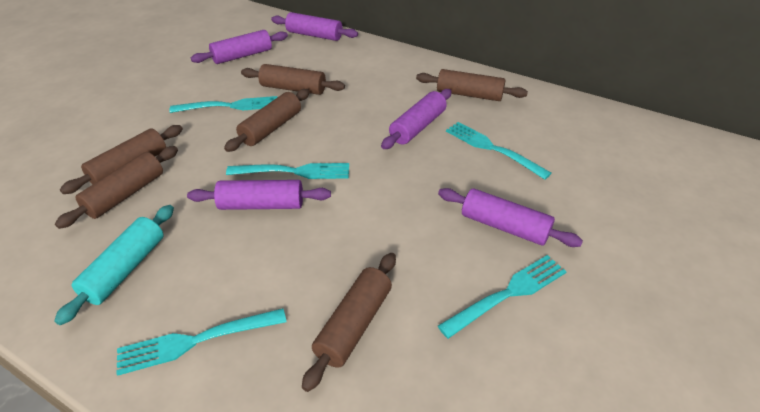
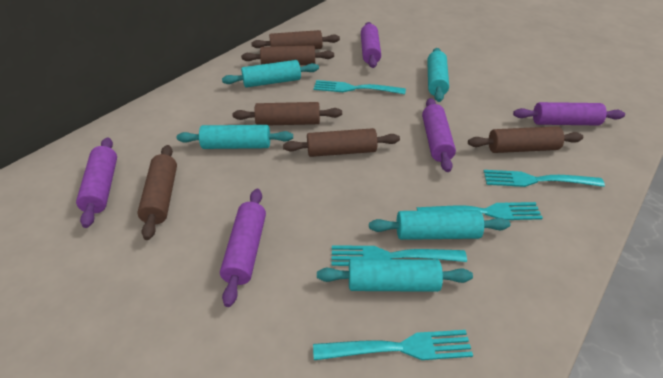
turquoise rolling pin: 1 -> 5

